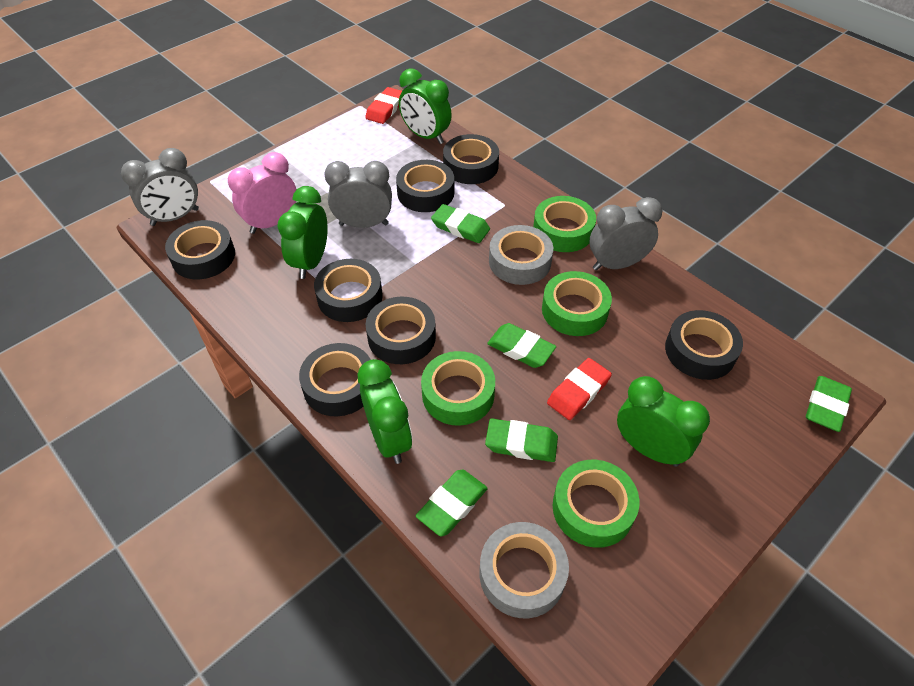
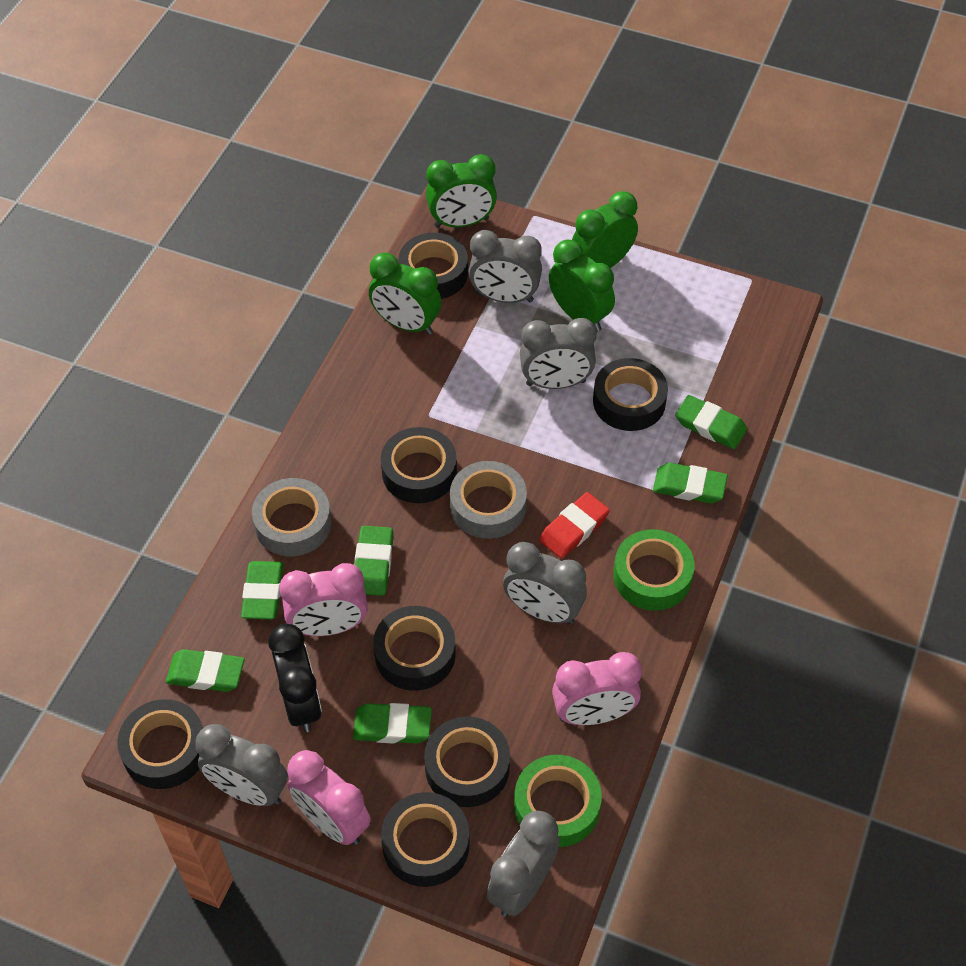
black clock: 0 -> 1
green eraser: 5 -> 6
green tape: 4 -> 2
grey clock: 3 -> 5
pink clock: 1 -> 3
red eraser: 2 -> 1

